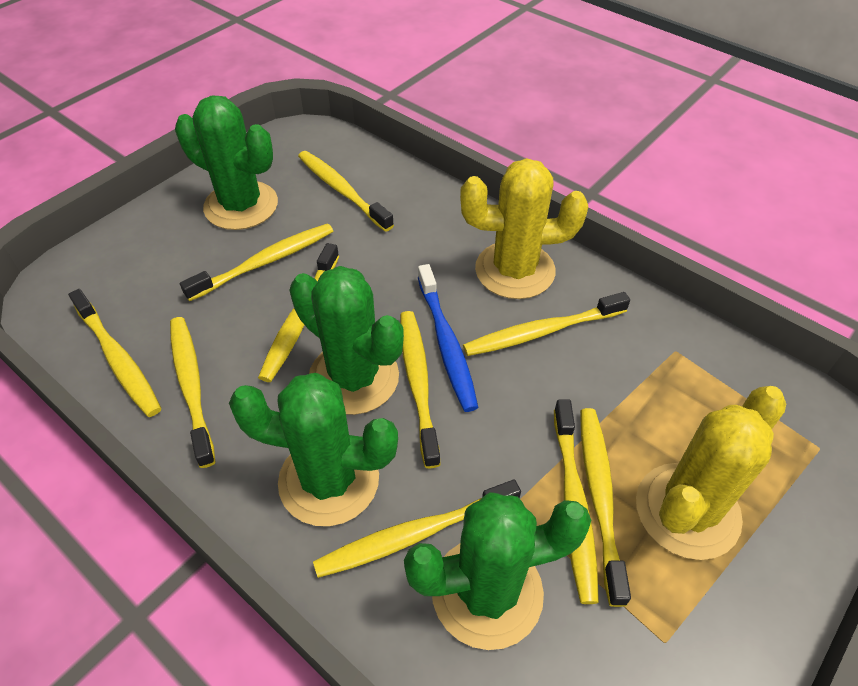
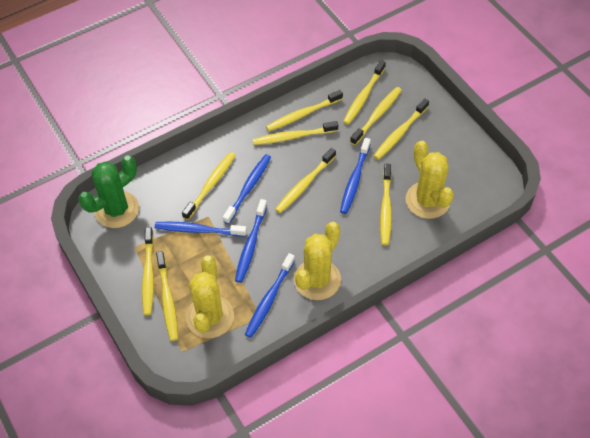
blue toothbrush: 1 -> 5
green cactus: 4 -> 1
yellow cactus: 2 -> 3

